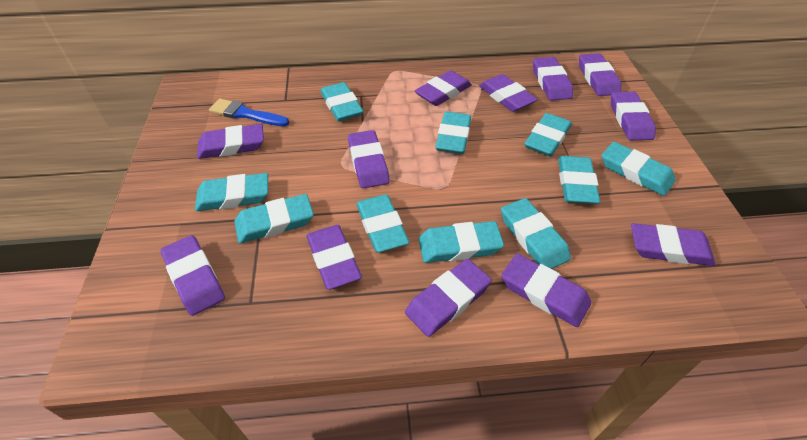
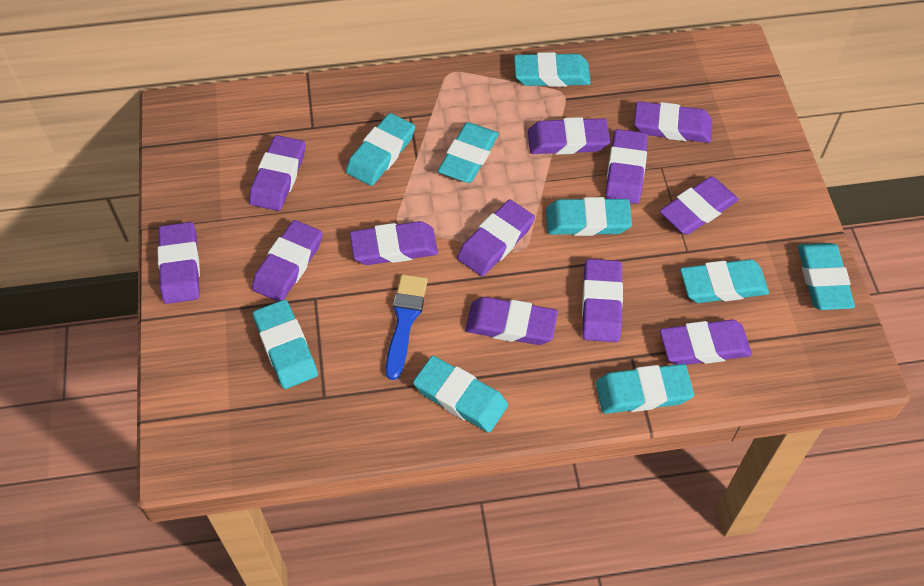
turquoise eraser: 10 -> 9

